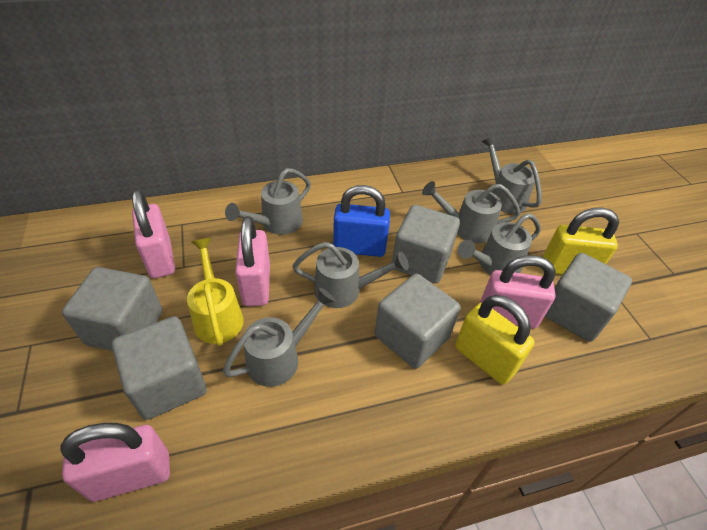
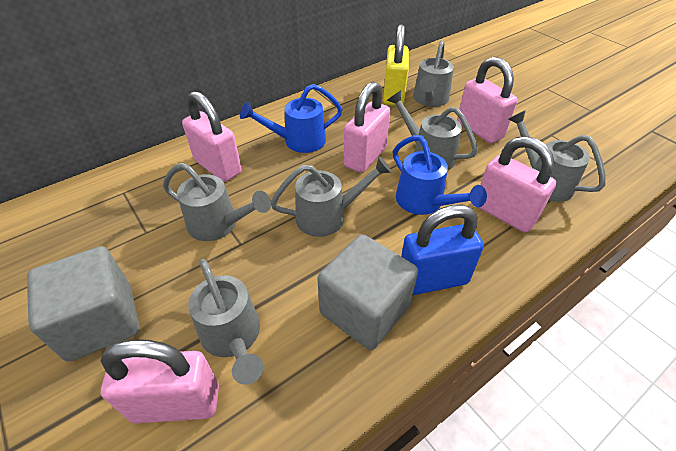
blue watering can: 0 -> 2
grey cube: 5 -> 2
pink padlock: 4 -> 5
yellow padlock: 2 -> 1
yellow watering can: 1 -> 0

